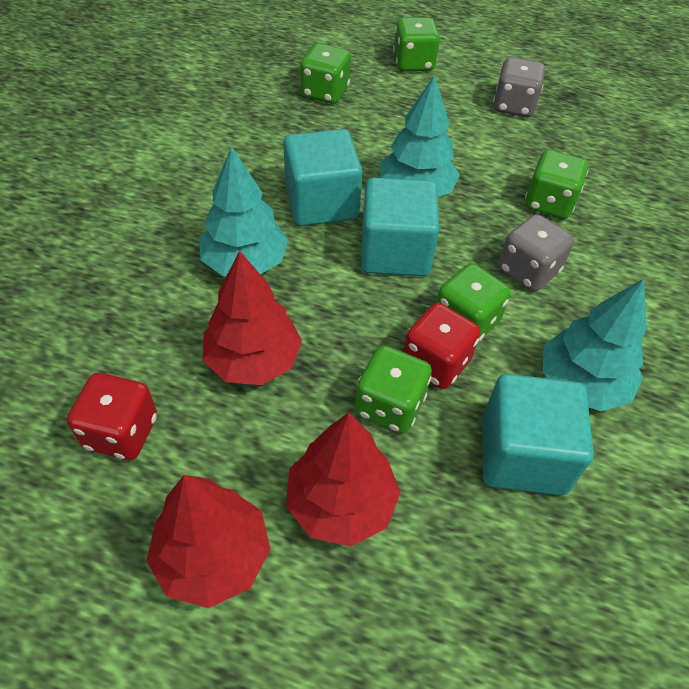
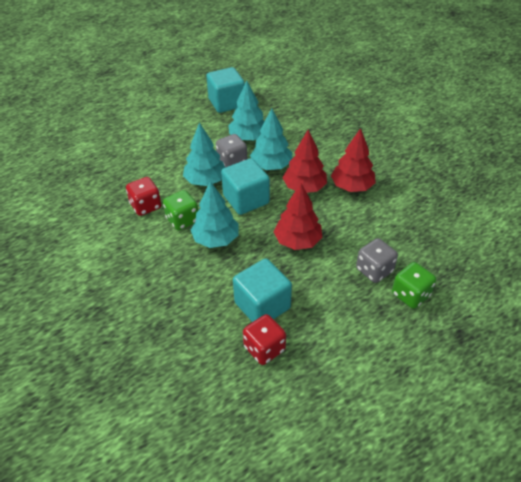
green dice: 5 -> 2
turquoise tree: 3 -> 4

